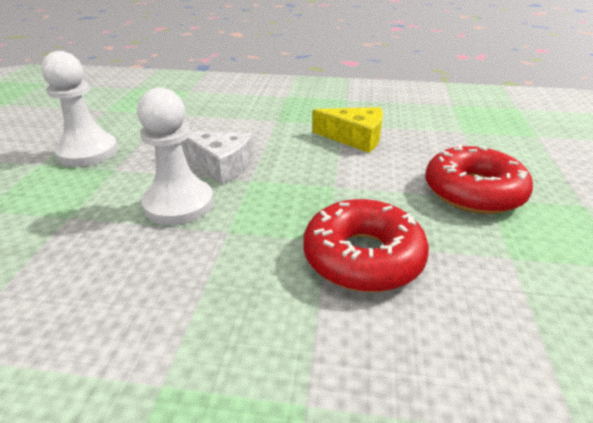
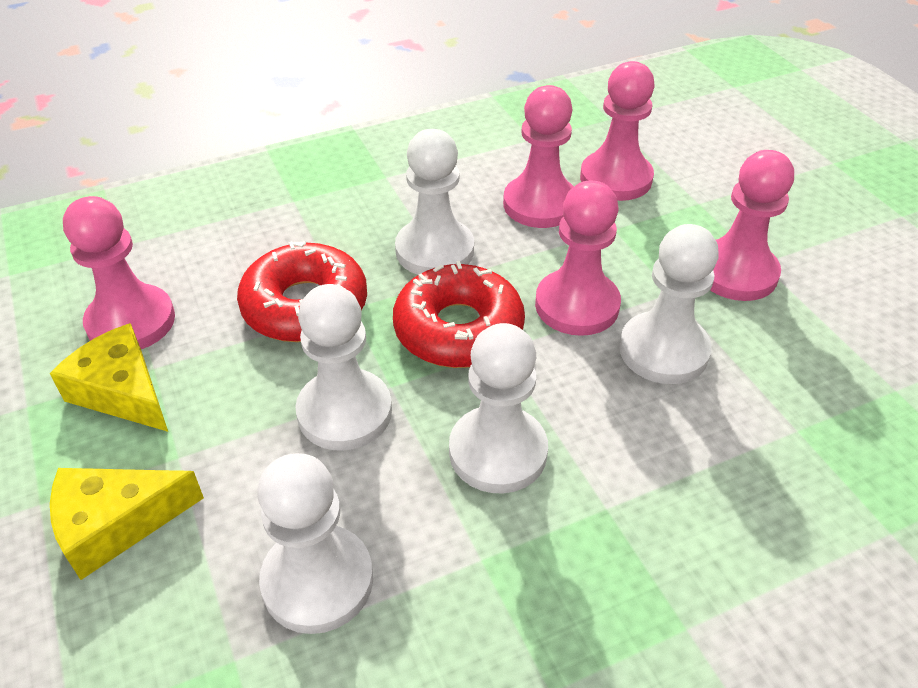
pink pawn: 0 -> 5
white cheese: 1 -> 0
white pawn: 2 -> 5
yellow cheese: 1 -> 2

